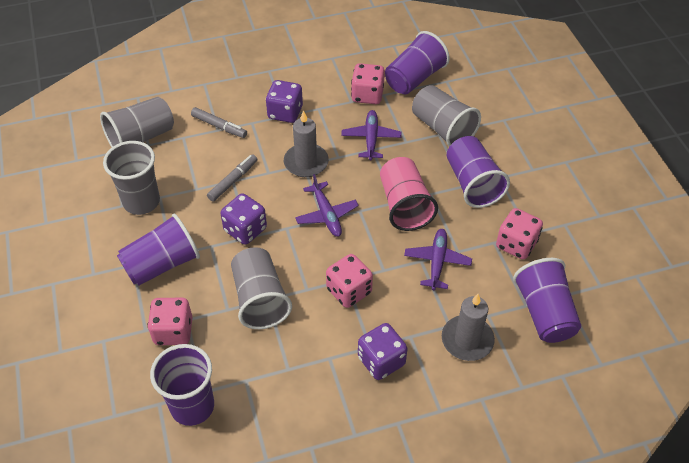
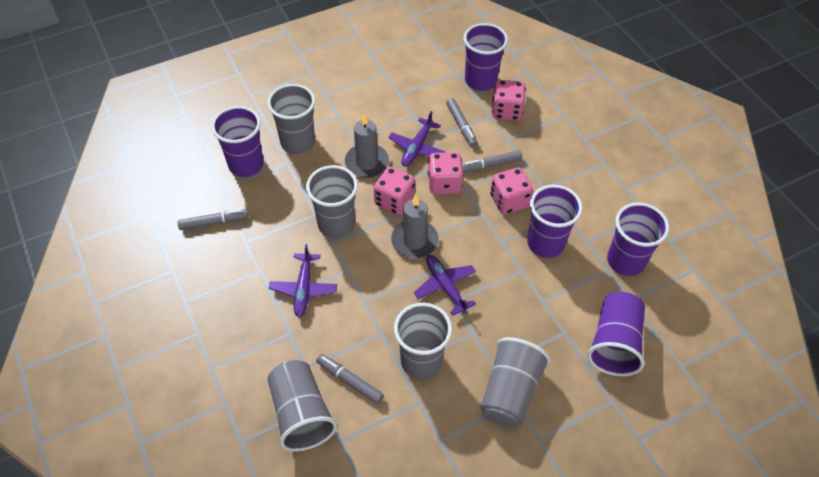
grey cup: 4 -> 5
grey marker: 2 -> 4
pink cup: 1 -> 0
purple dice: 3 -> 0

